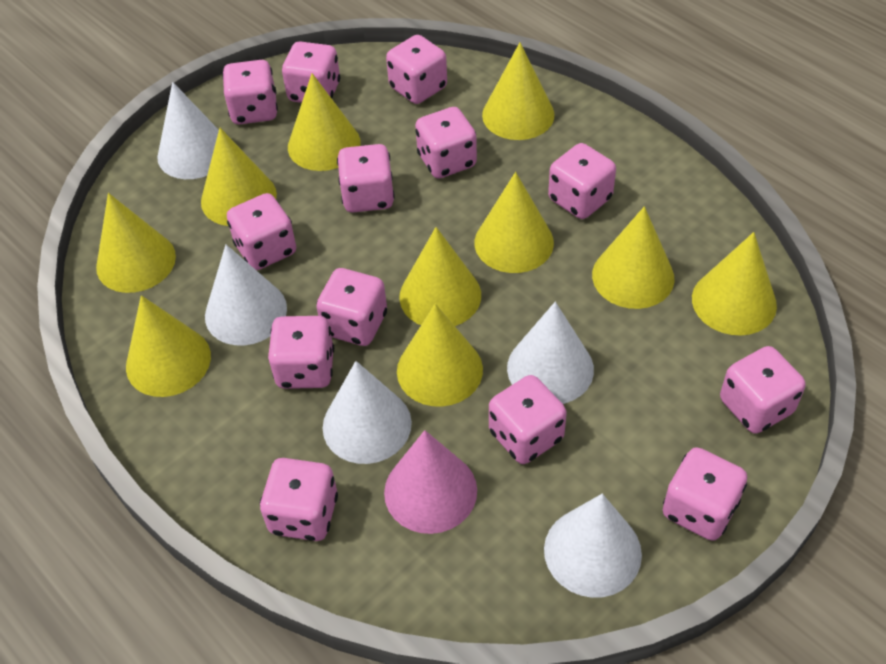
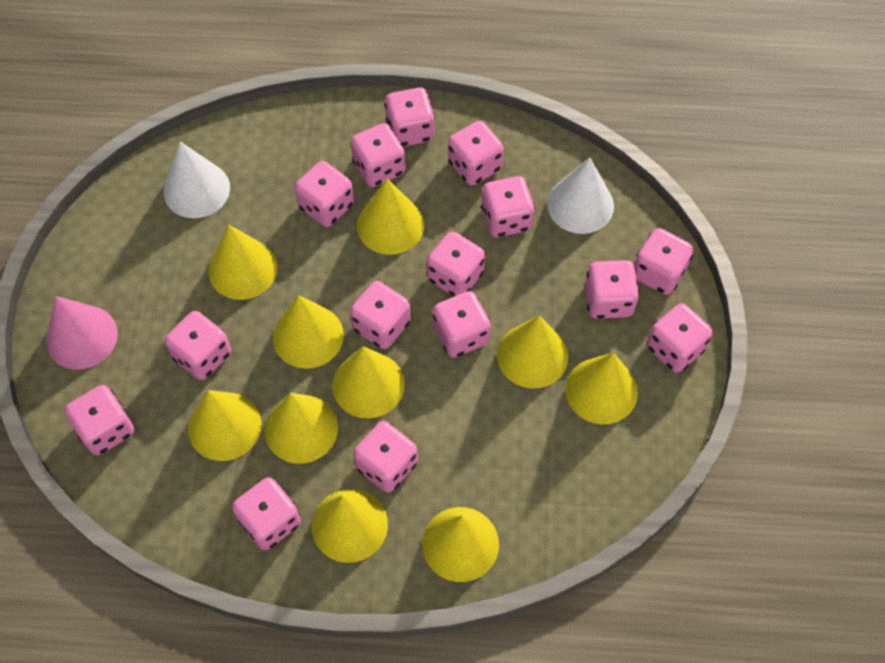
pink dice: 13 -> 15
white cone: 5 -> 2

